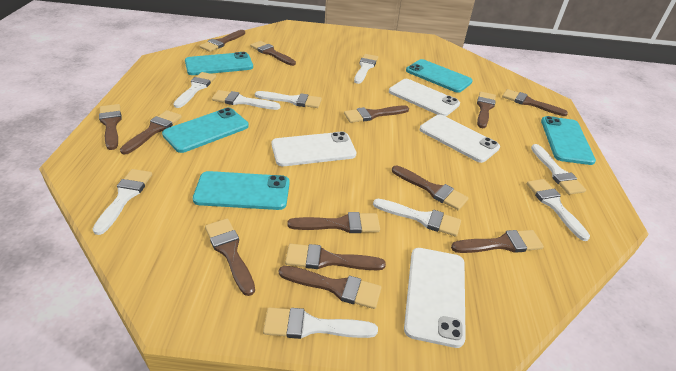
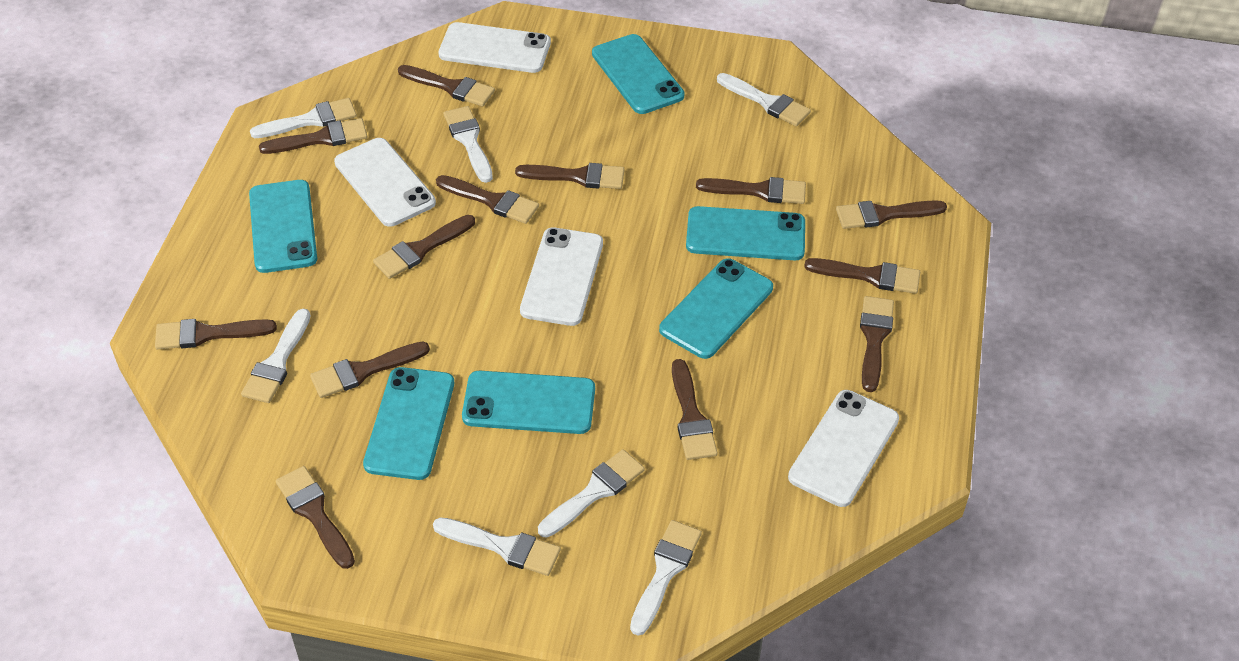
turquoise phone: 5 -> 6
white brush: 9 -> 7

